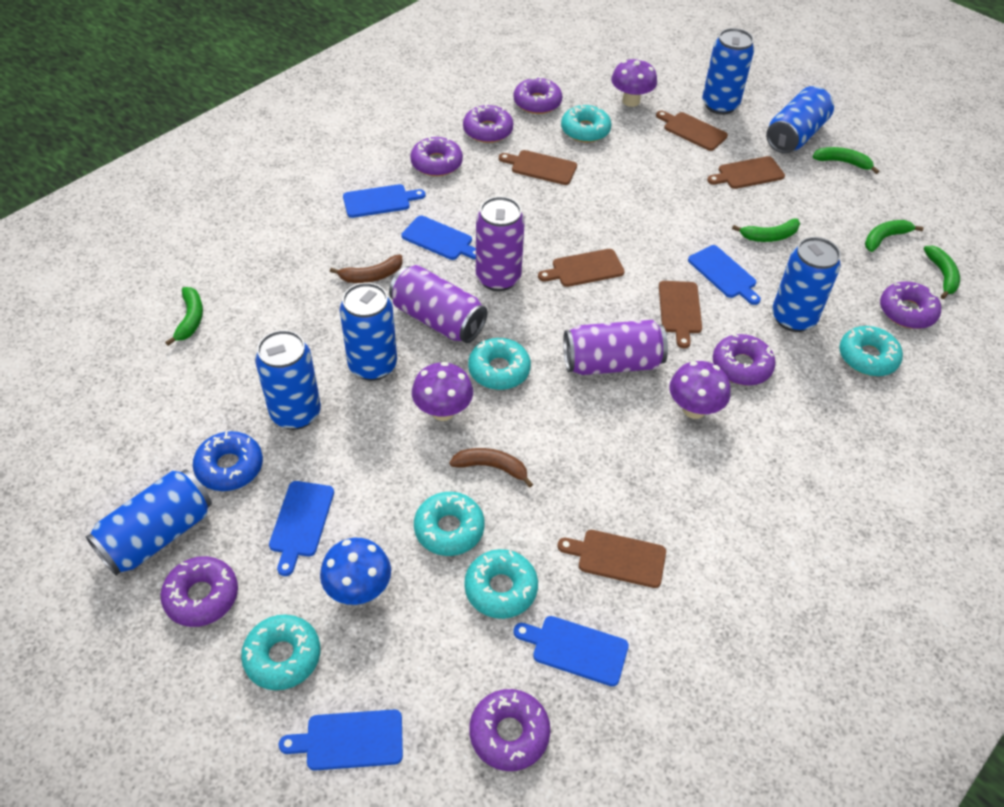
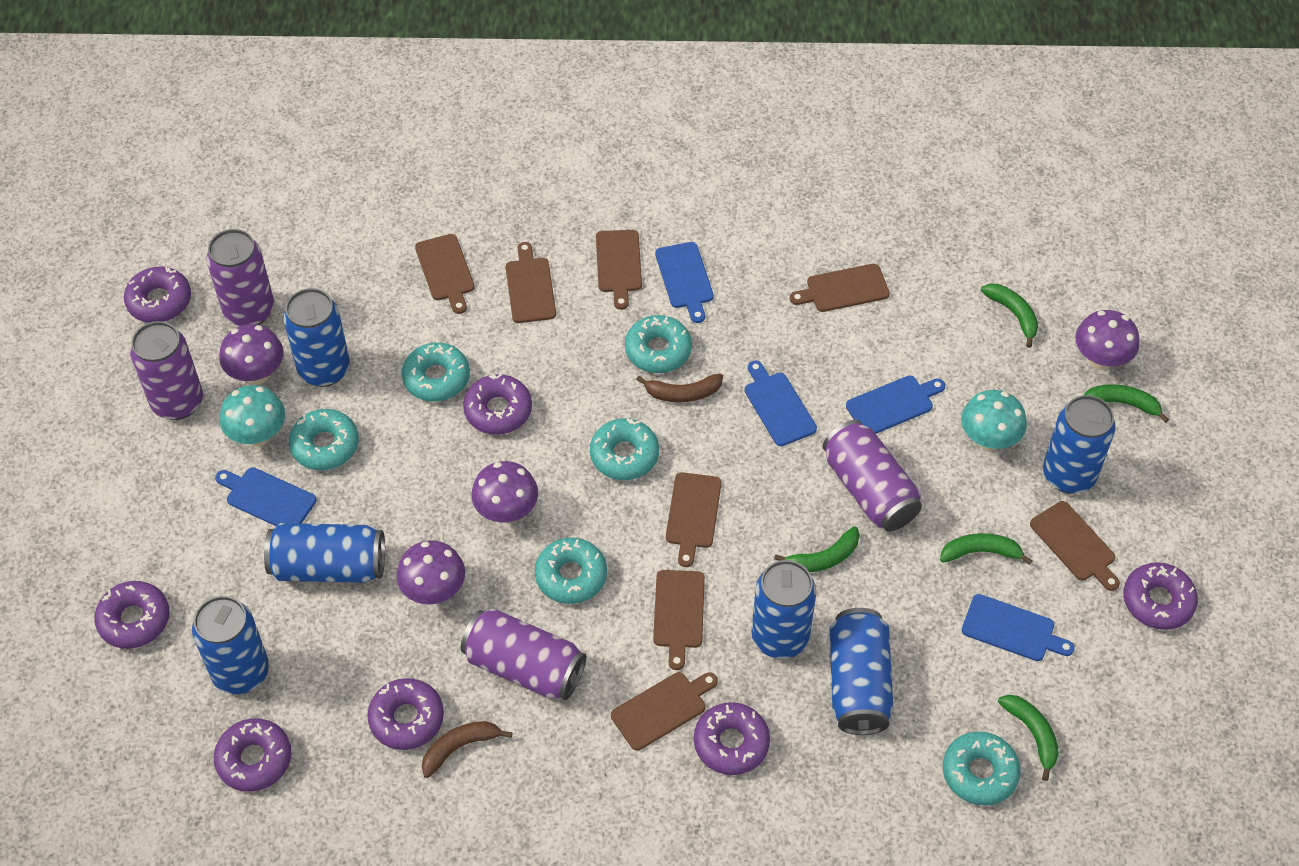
blue cutting board: 6 -> 5
blue donut: 1 -> 0
blue mushroom: 1 -> 0
brown cutting board: 6 -> 8
purple can: 3 -> 4
purple mushroom: 3 -> 4
turquoise mushroom: 0 -> 2

